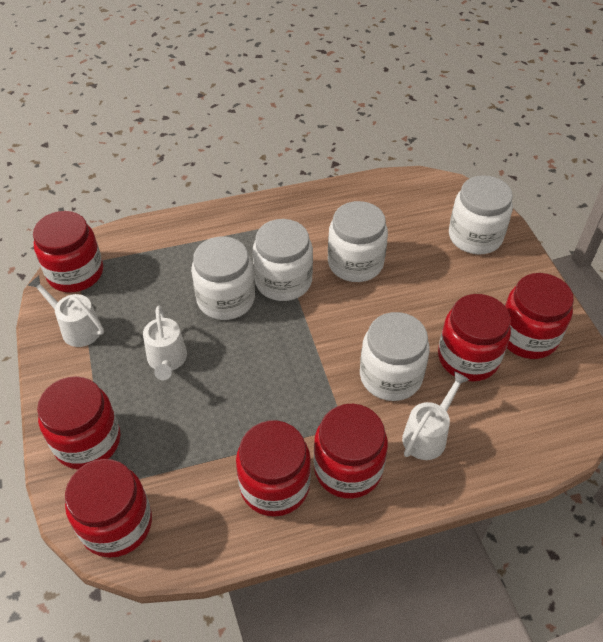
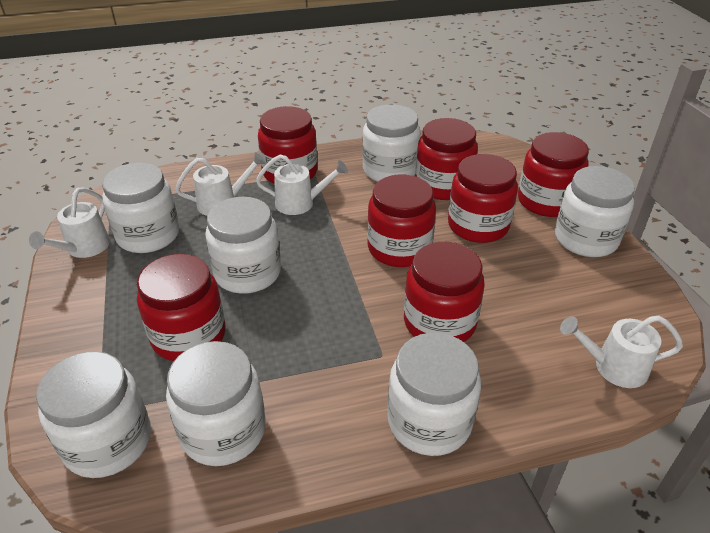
white jar: 5 -> 7
white watering can: 3 -> 4

